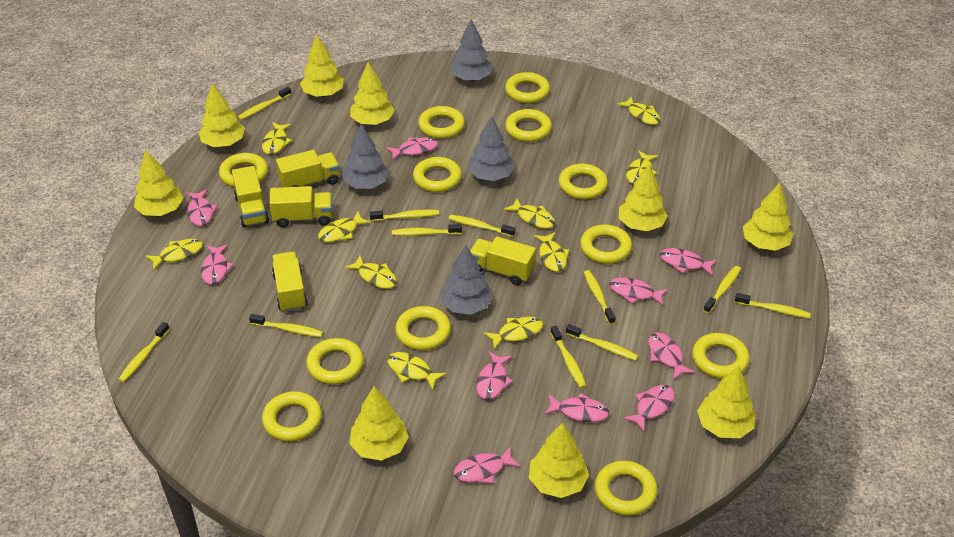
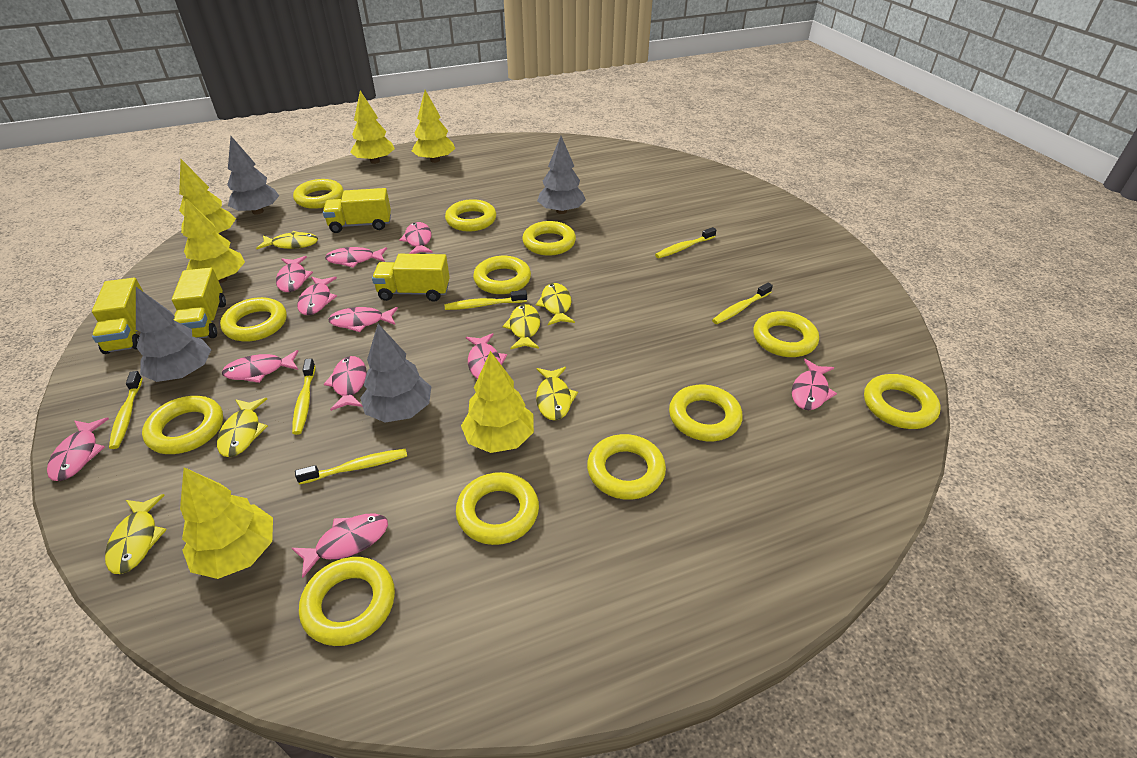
pink fish: 10 -> 11
yellow fish: 10 -> 6
yellow toothbrush: 11 -> 6
yellow tree: 9 -> 6
yellow truck: 5 -> 4

